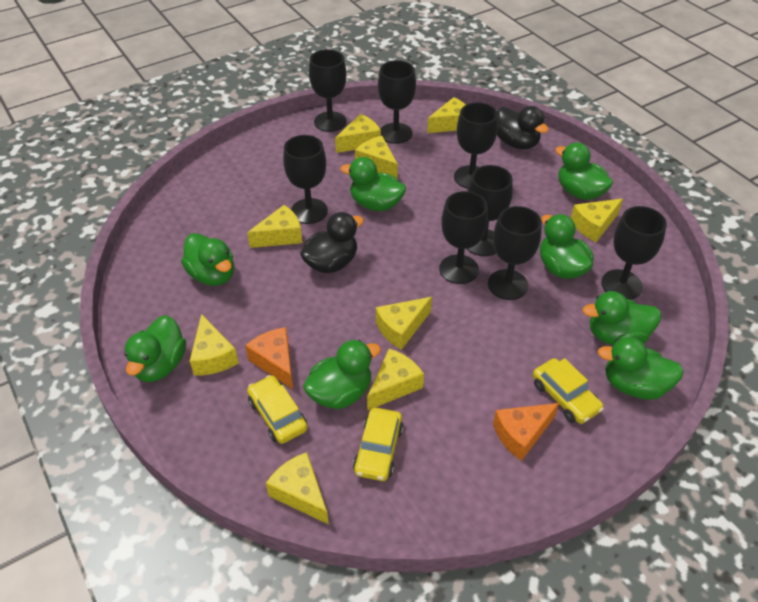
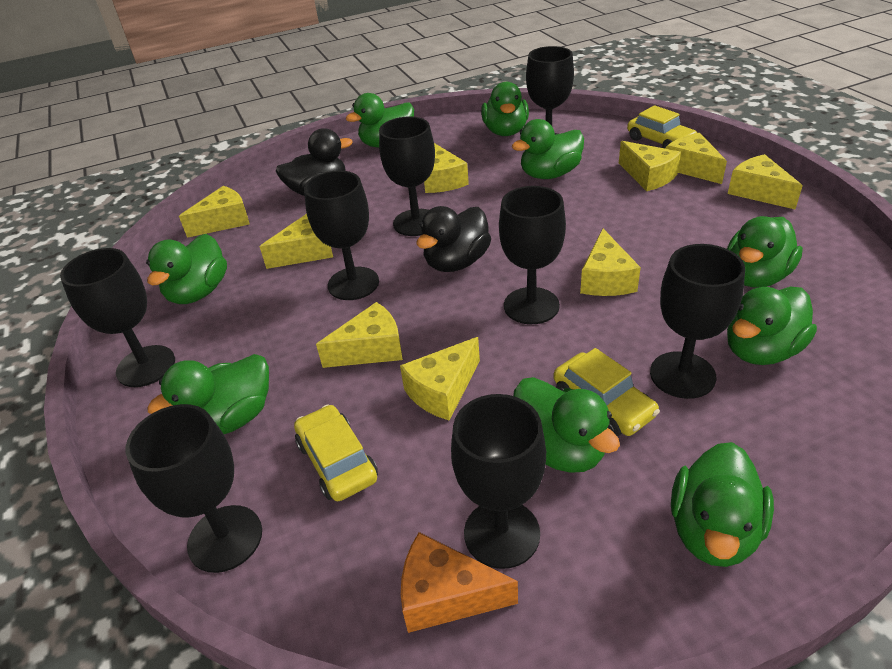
green duck: 8 -> 9
orange cheese: 2 -> 1

